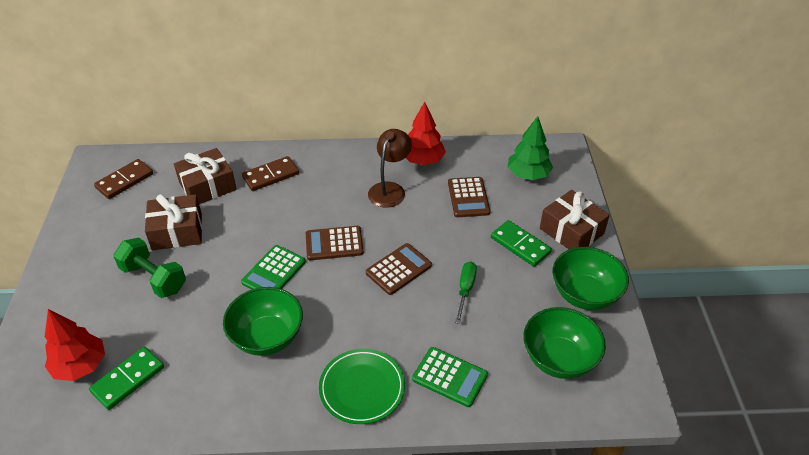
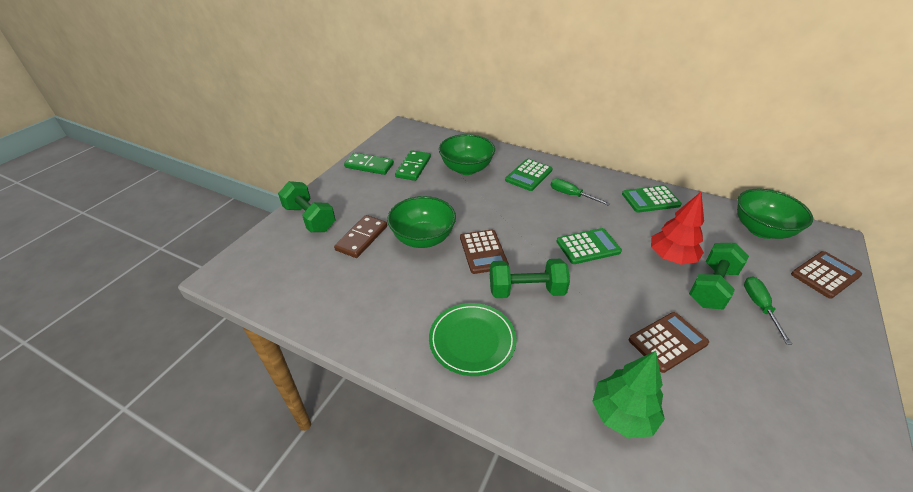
brown domino: 2 -> 1
brown gift: 3 -> 0
brown lamp: 1 -> 0
green calculator: 2 -> 3
green dumbbell: 1 -> 3
green screwdriver: 1 -> 2
red tree: 2 -> 1

